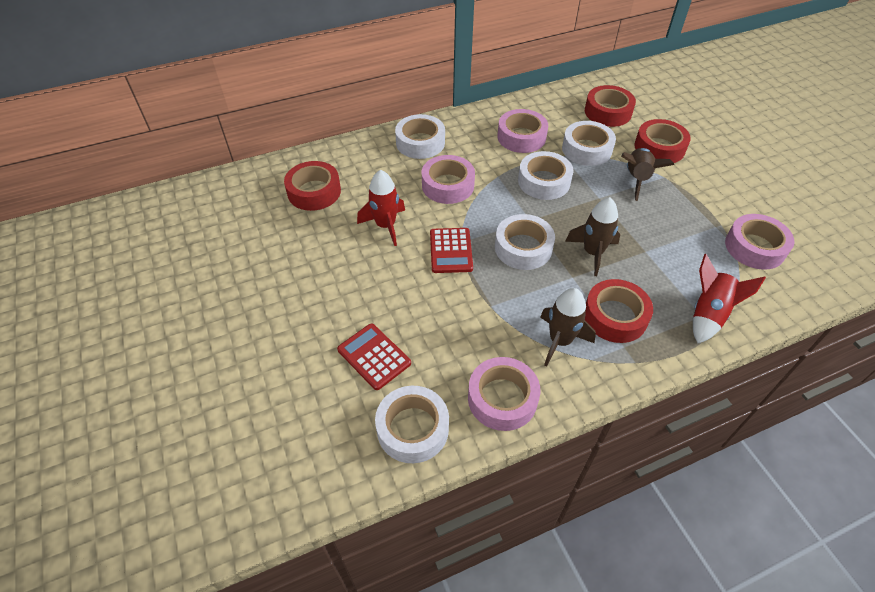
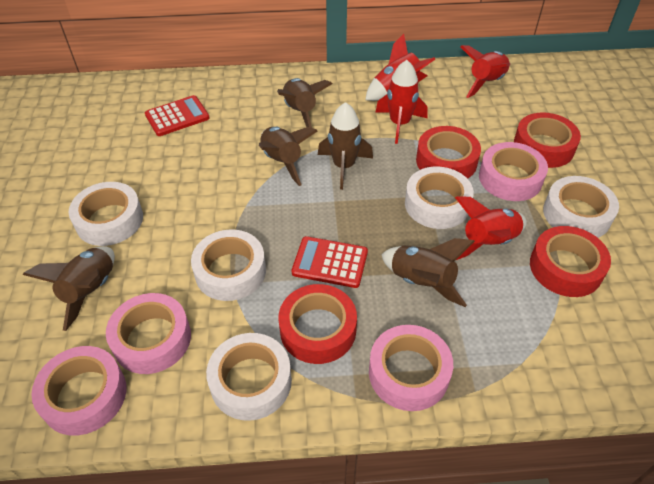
brown rocket: 3 -> 5
red rocket: 2 -> 4

